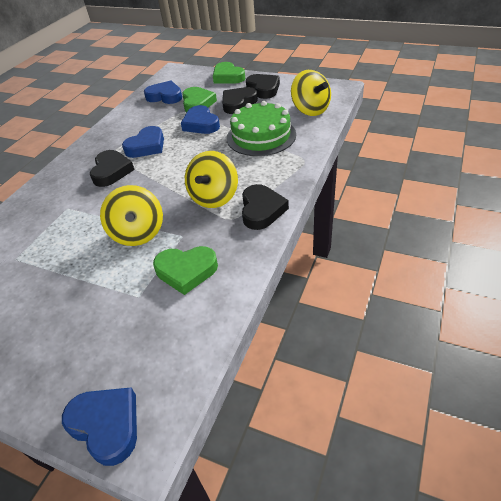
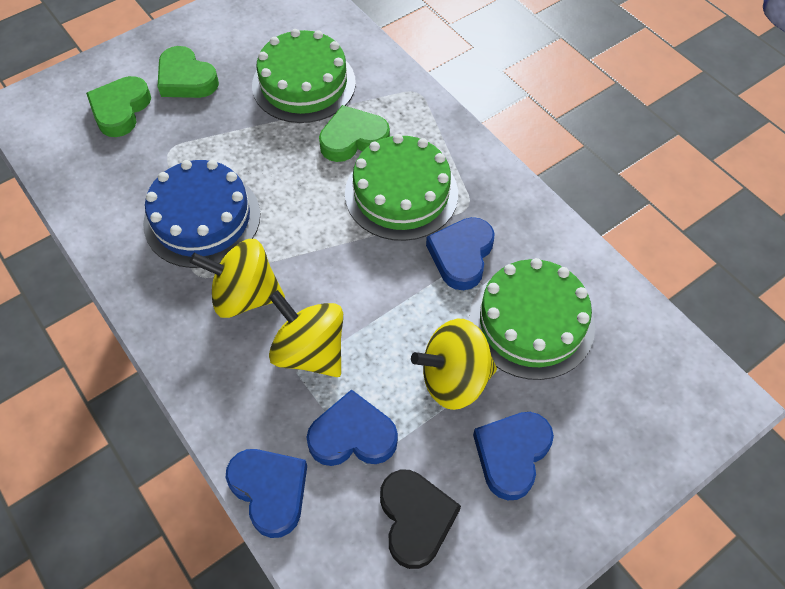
black heart: 4 -> 1
blue cake: 0 -> 1
green cake: 1 -> 3

